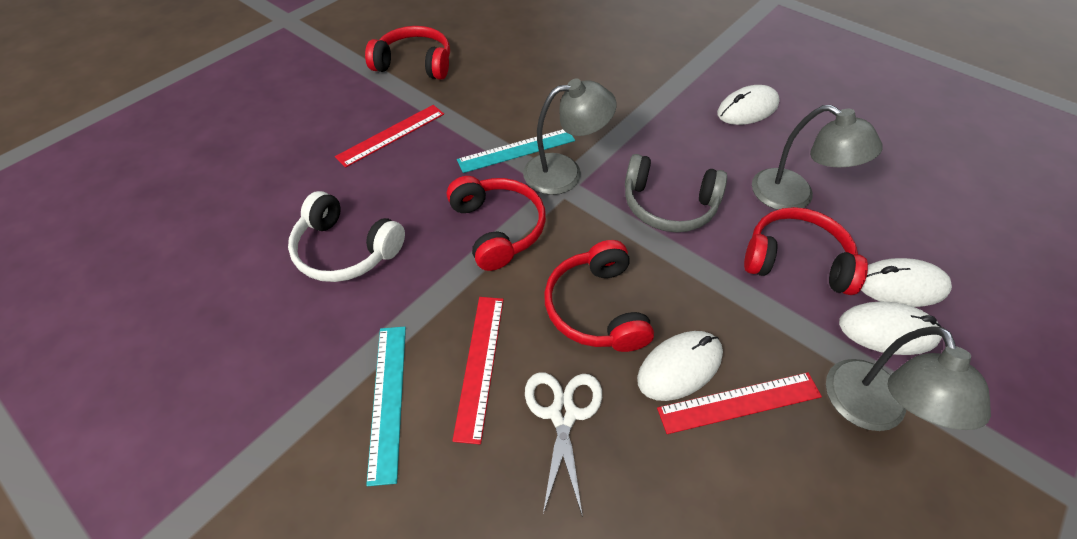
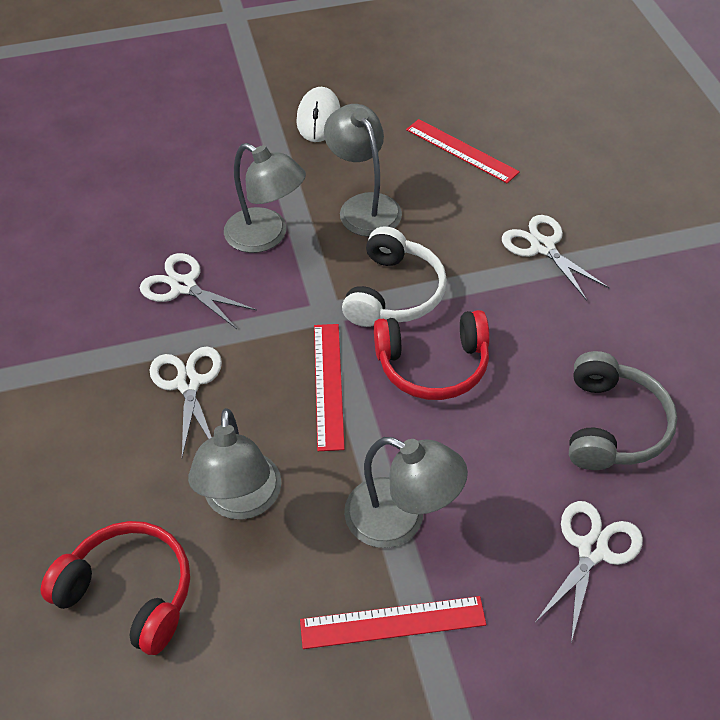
grey lamp: 3 -> 4
red headphones: 4 -> 2
turquoise ruler: 2 -> 0
white mouse: 4 -> 1
white scissors: 1 -> 4

